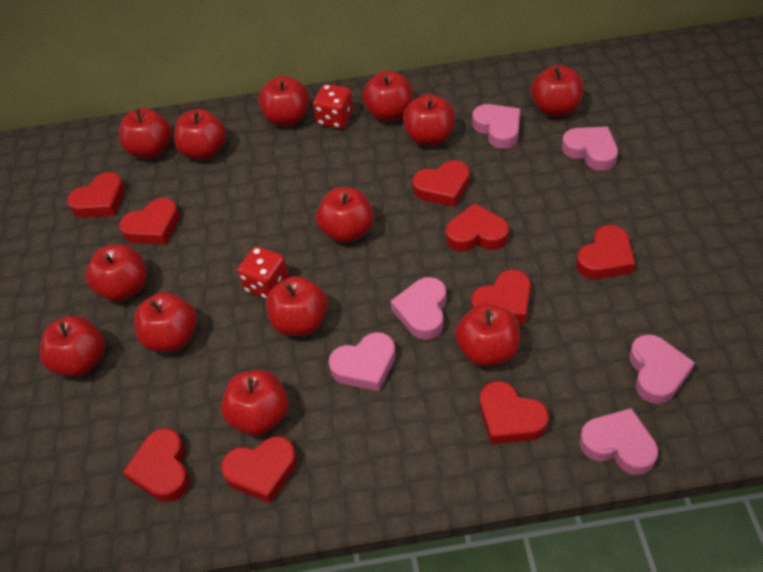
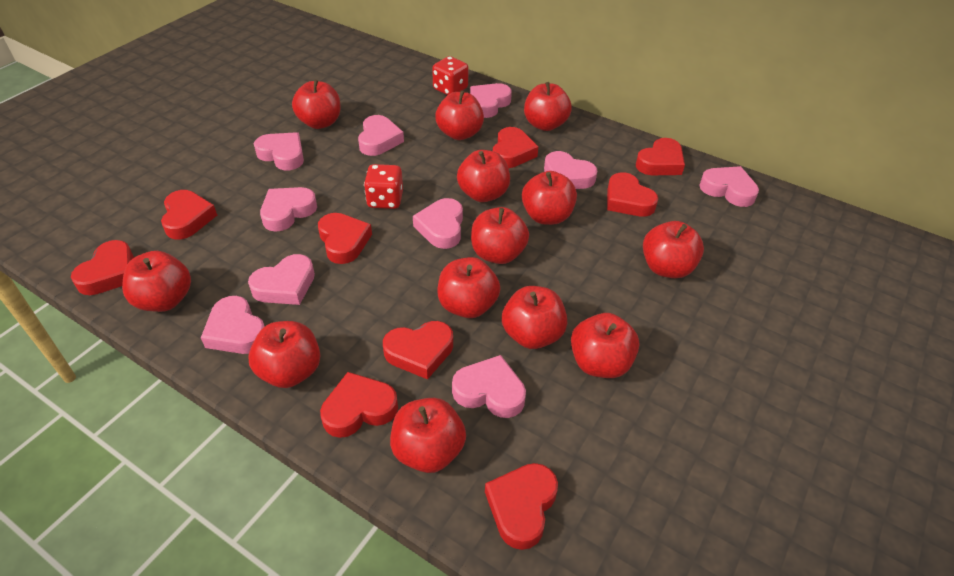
pink heart: 6 -> 10

